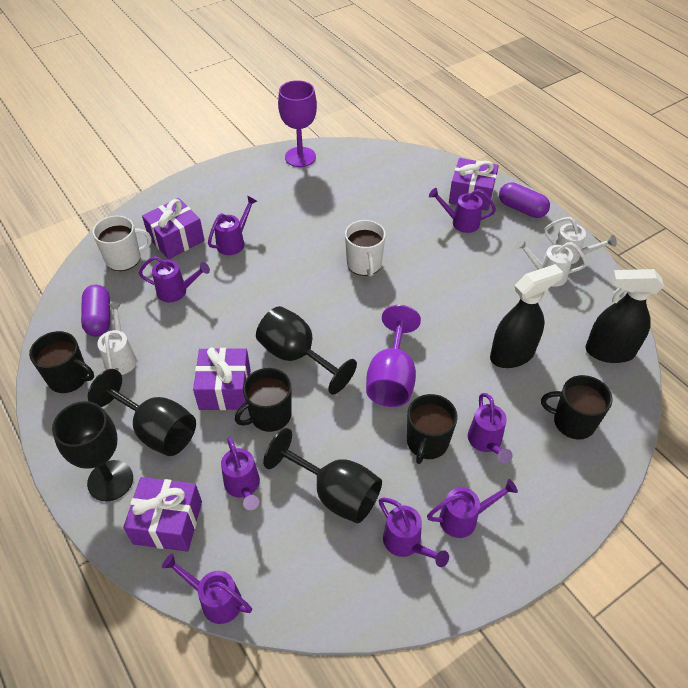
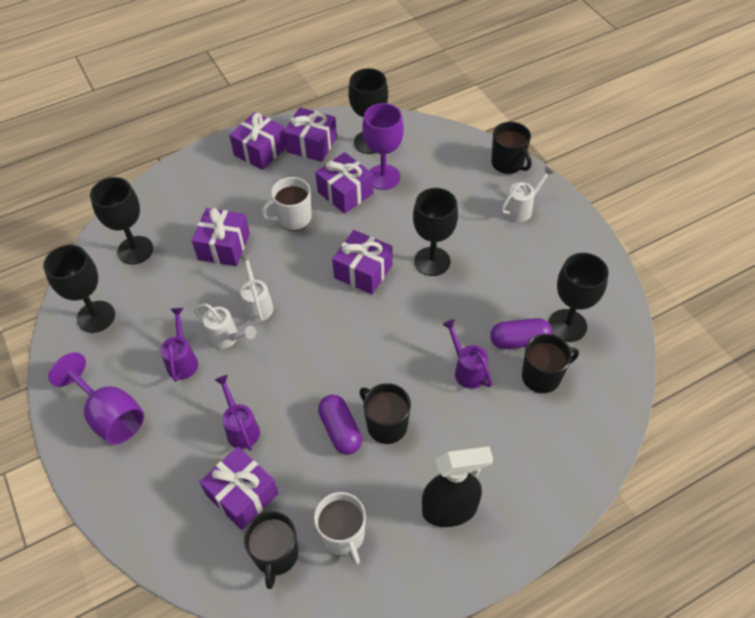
black goblet: 4 -> 5
black spray bottle: 2 -> 1
purple gift: 4 -> 6
purple watering can: 8 -> 3

